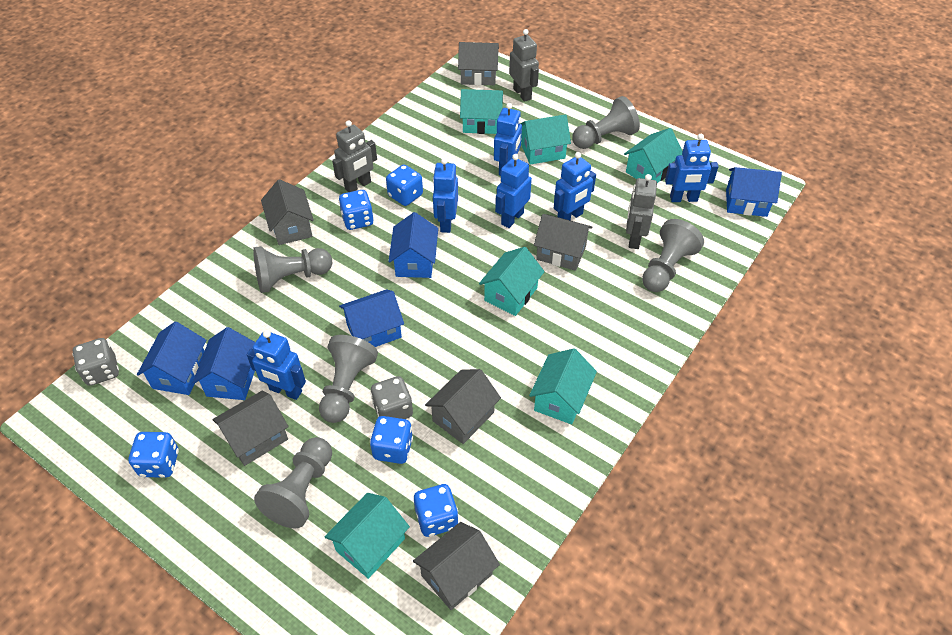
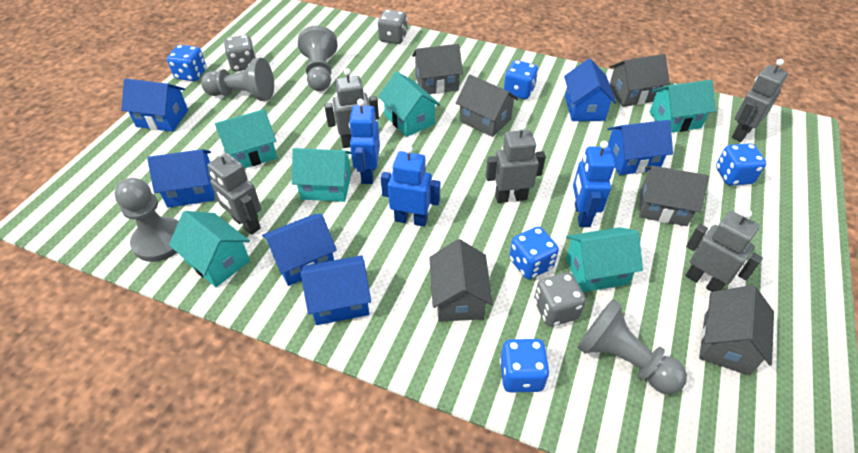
blue house: 5 -> 6
blue robot: 6 -> 3
grey dice: 2 -> 3
grey pawn: 5 -> 4
grey robot: 3 -> 5

